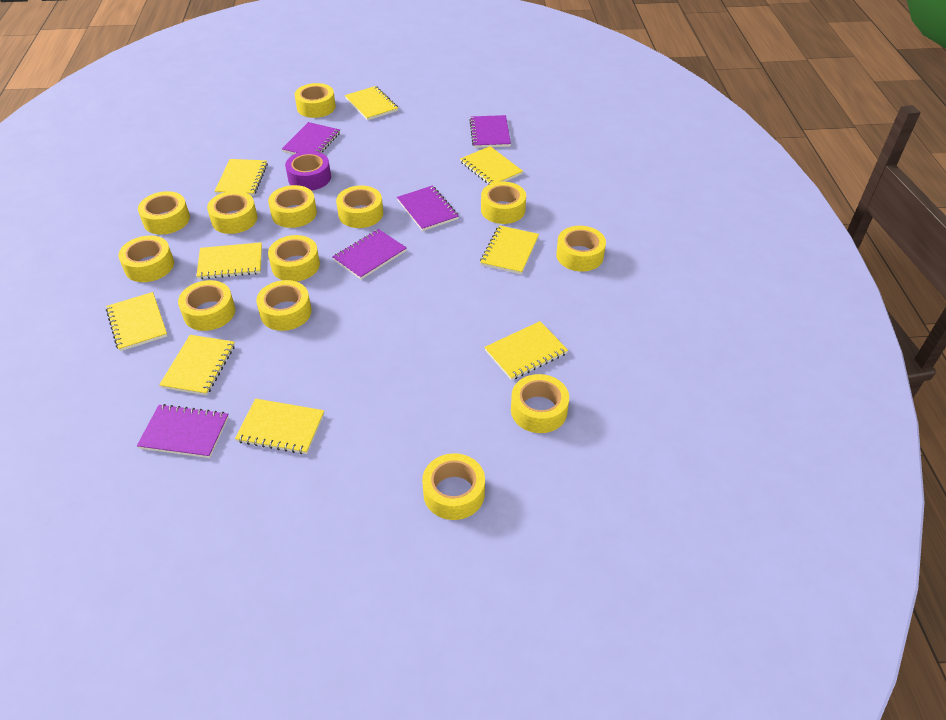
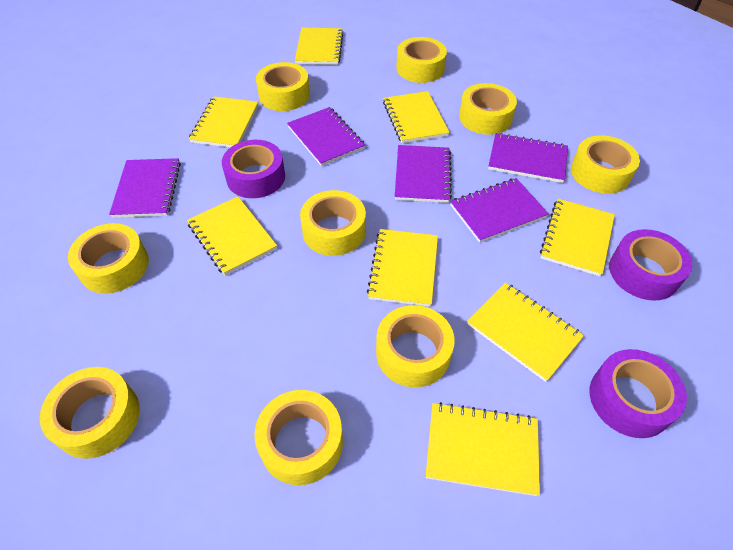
purple tape: 1 -> 3
yellow notebook: 9 -> 8
yellow tape: 13 -> 9

